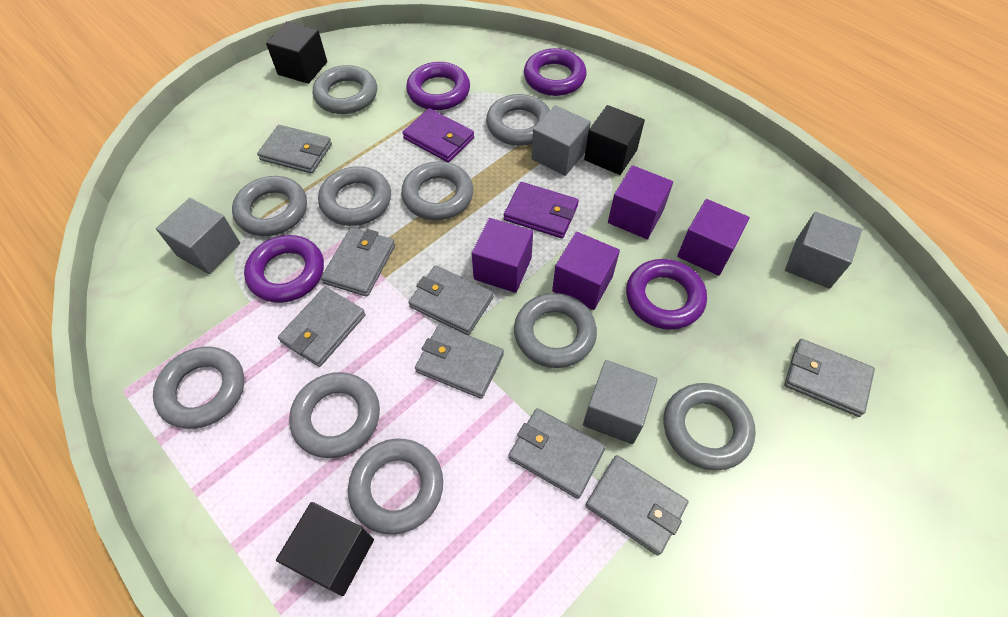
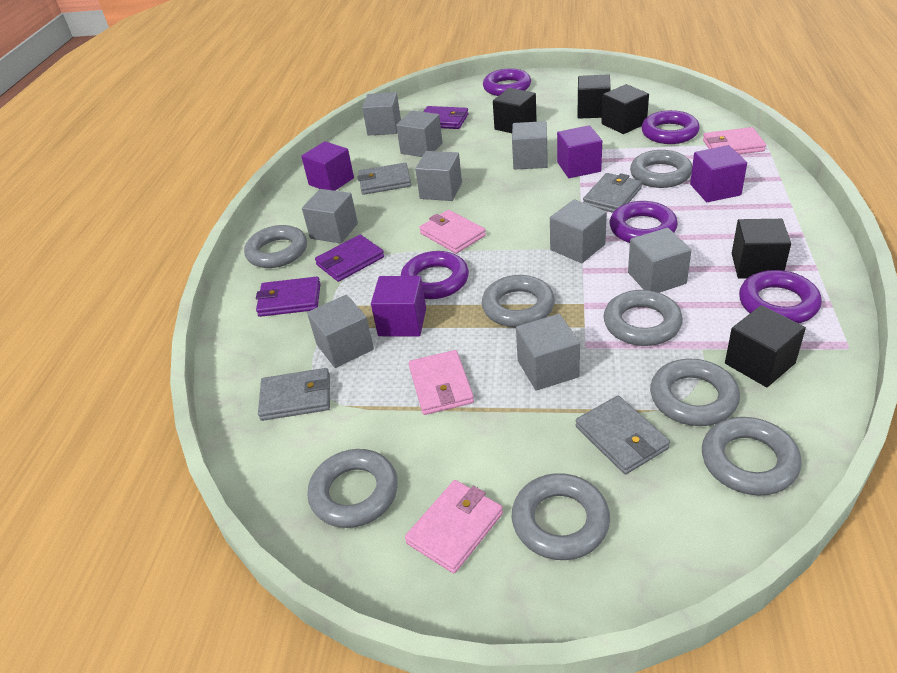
black cube: 3 -> 5
grey cube: 4 -> 9
grey ring: 10 -> 8
grey wallet: 8 -> 4
pink wallet: 0 -> 4
purple ring: 4 -> 5
purple wallet: 2 -> 3

